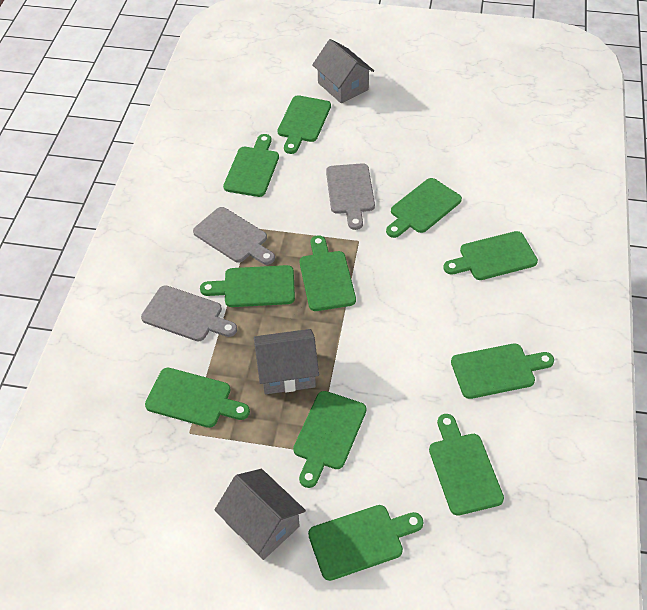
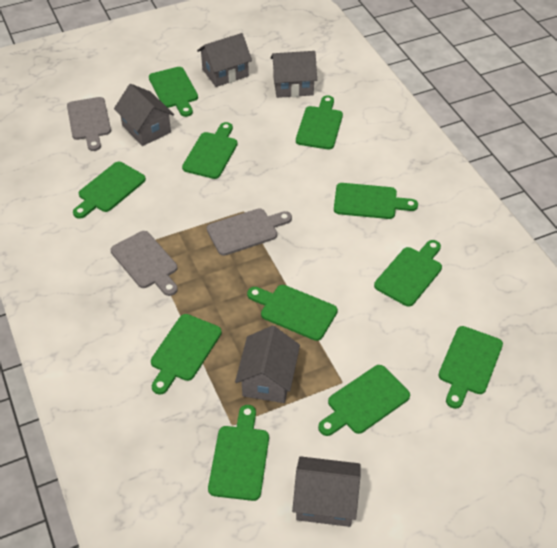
grey house: 3 -> 5

